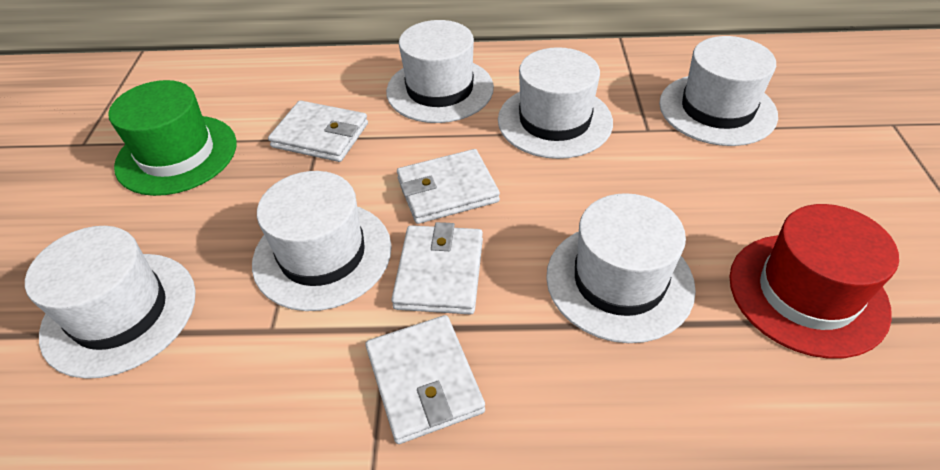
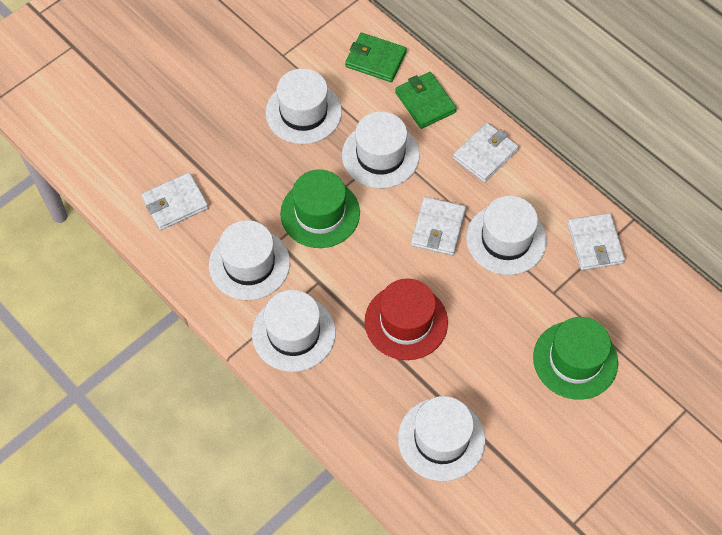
green hat: 1 -> 2
green wallet: 0 -> 2

